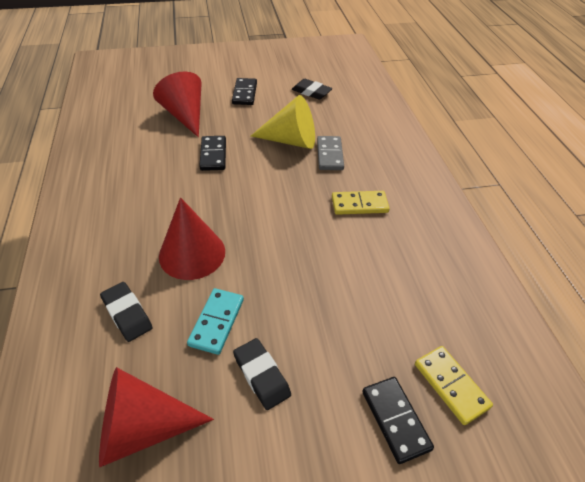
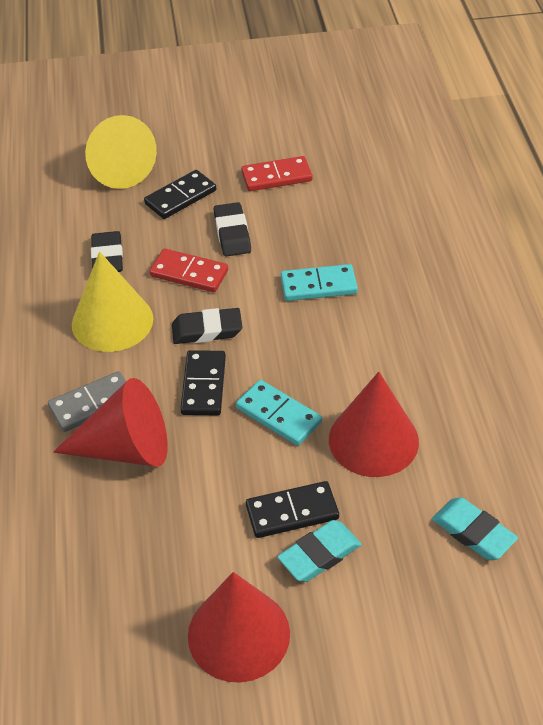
red domino: 0 -> 2
turquoise domino: 1 -> 2
turquoise eraser: 0 -> 2
yellow cone: 1 -> 2
yellow domino: 2 -> 0

